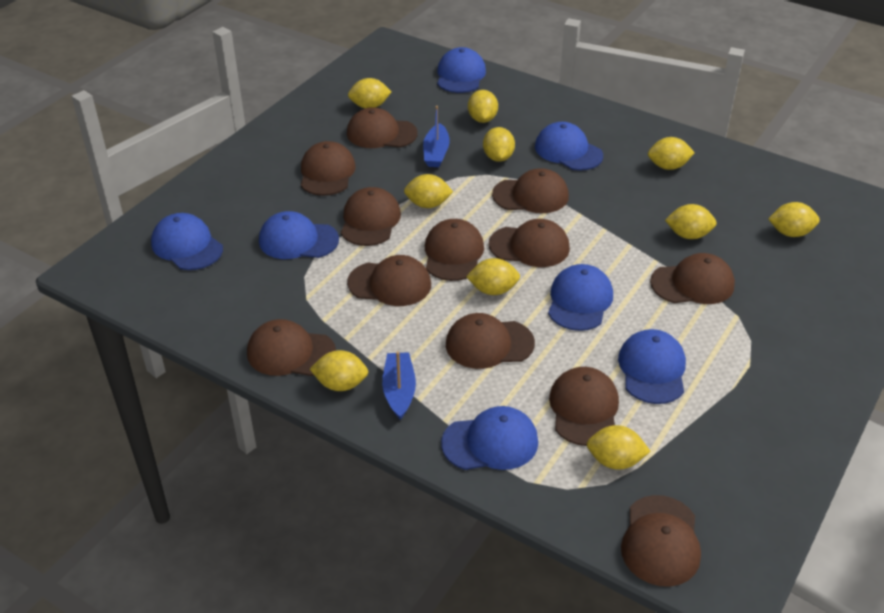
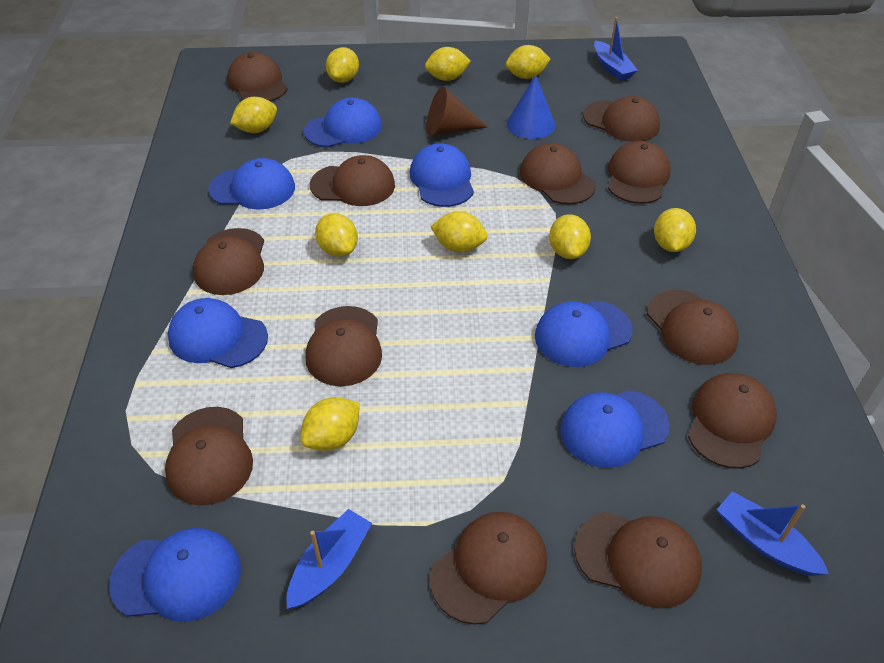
blue boat: 2 -> 3
blue cone: 0 -> 1
brown cone: 0 -> 1
yellow lemon: 10 -> 9

